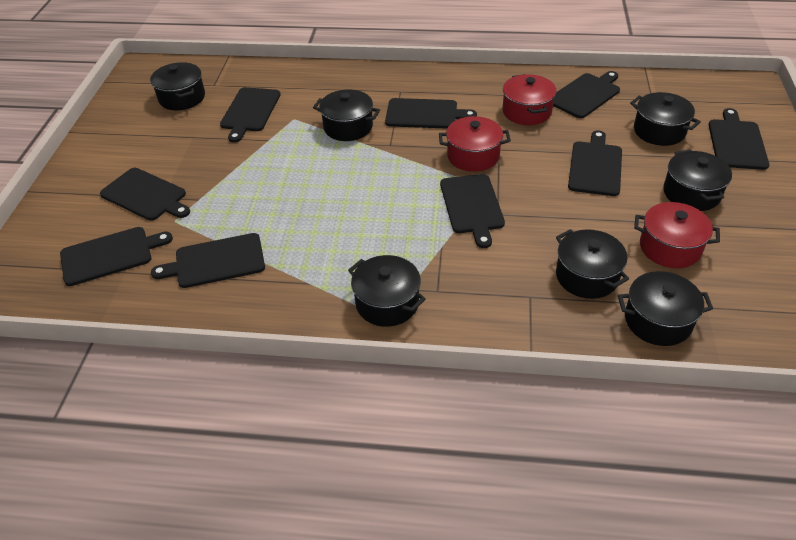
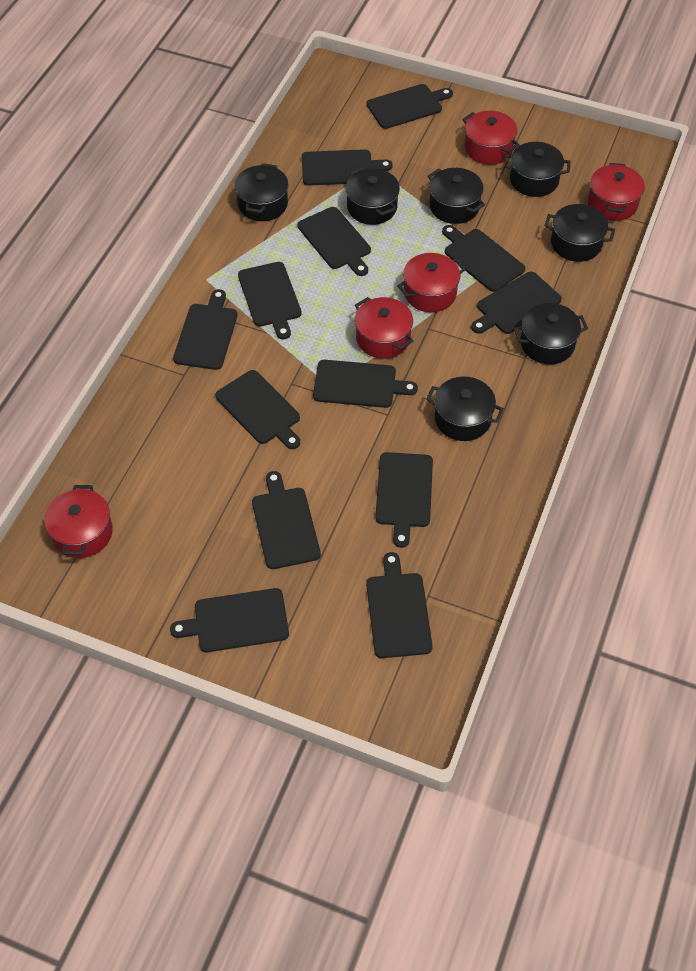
black cutting board: 9 -> 13
red pot: 3 -> 5

